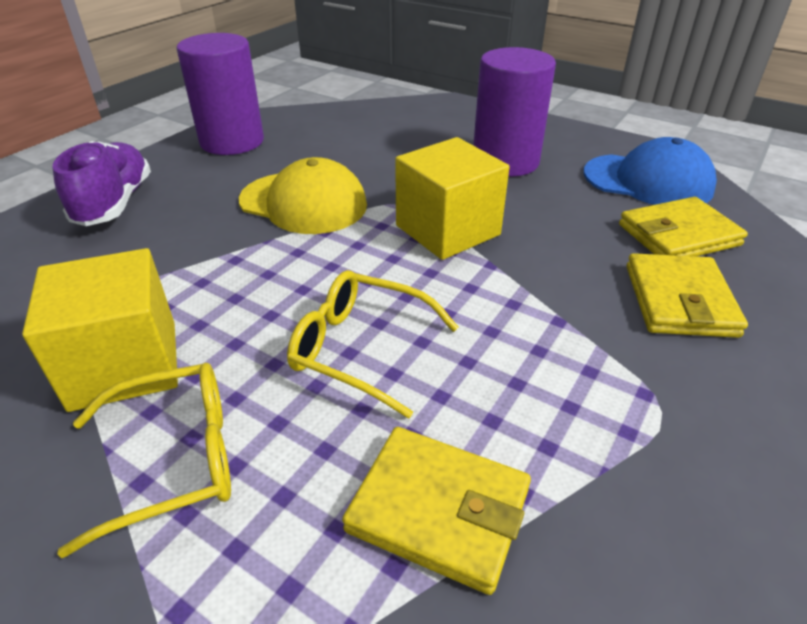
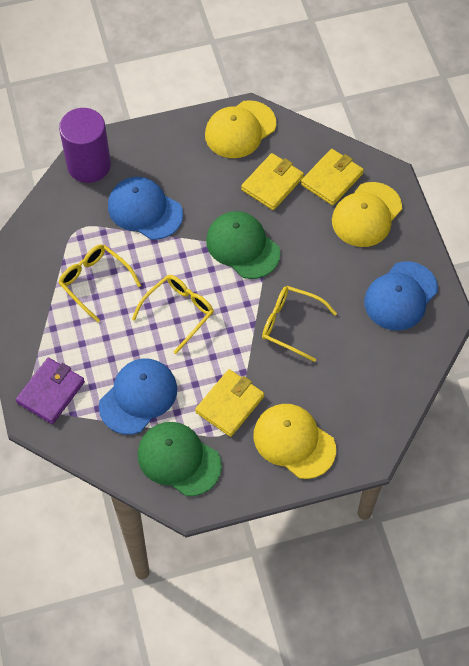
blue cap: 1 -> 3
green cap: 0 -> 2
purple cylinder: 2 -> 1
purple shoe: 1 -> 0
purple wallet: 0 -> 1
yellow cap: 1 -> 3
yellow cube: 2 -> 0
yellow glasses: 2 -> 3

